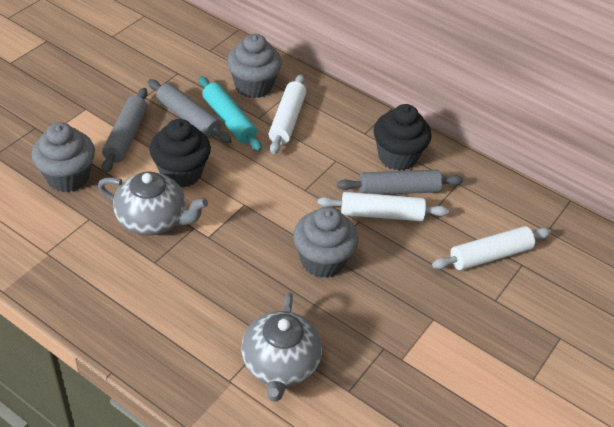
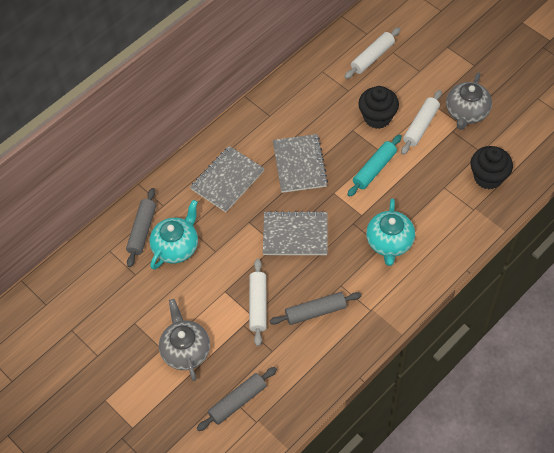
grey cupcake: 3 -> 0
grey notebook: 0 -> 3
turquoise teapot: 0 -> 2

